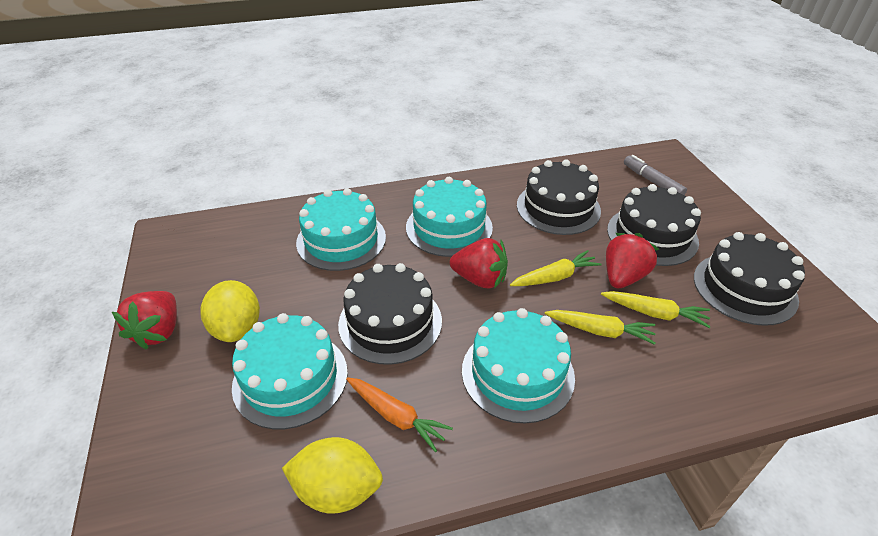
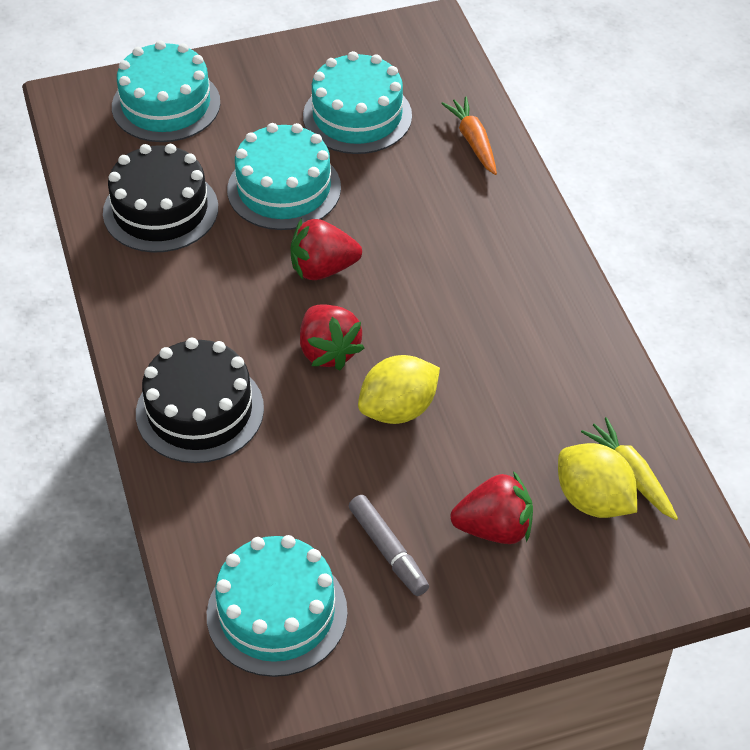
black cake: 4 -> 2
yellow carrot: 3 -> 1

